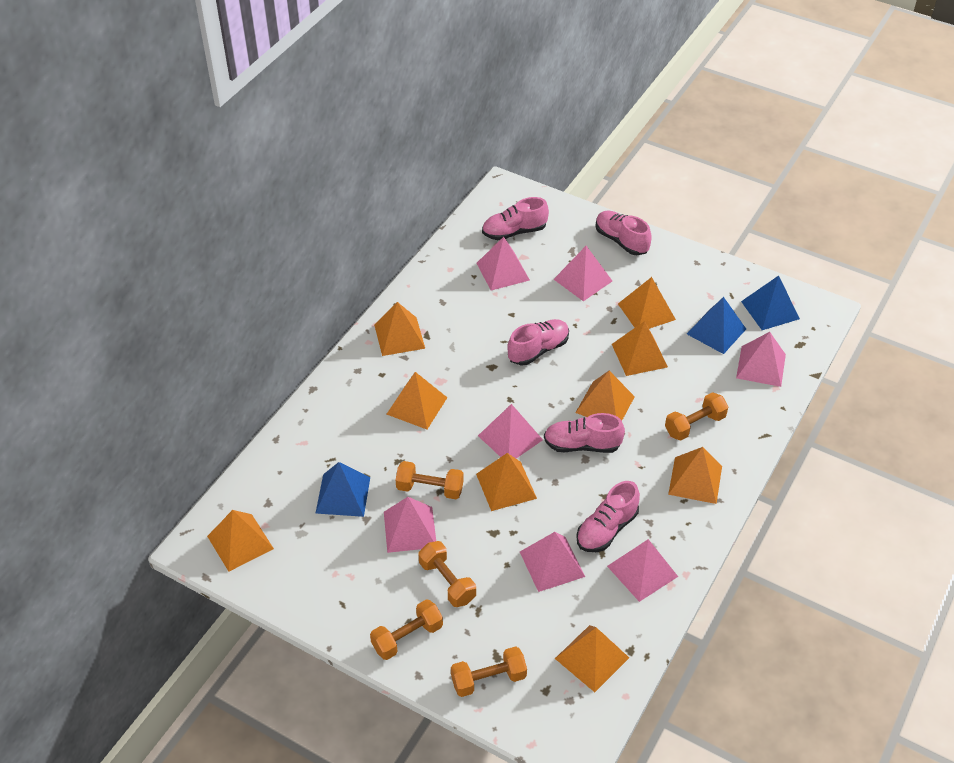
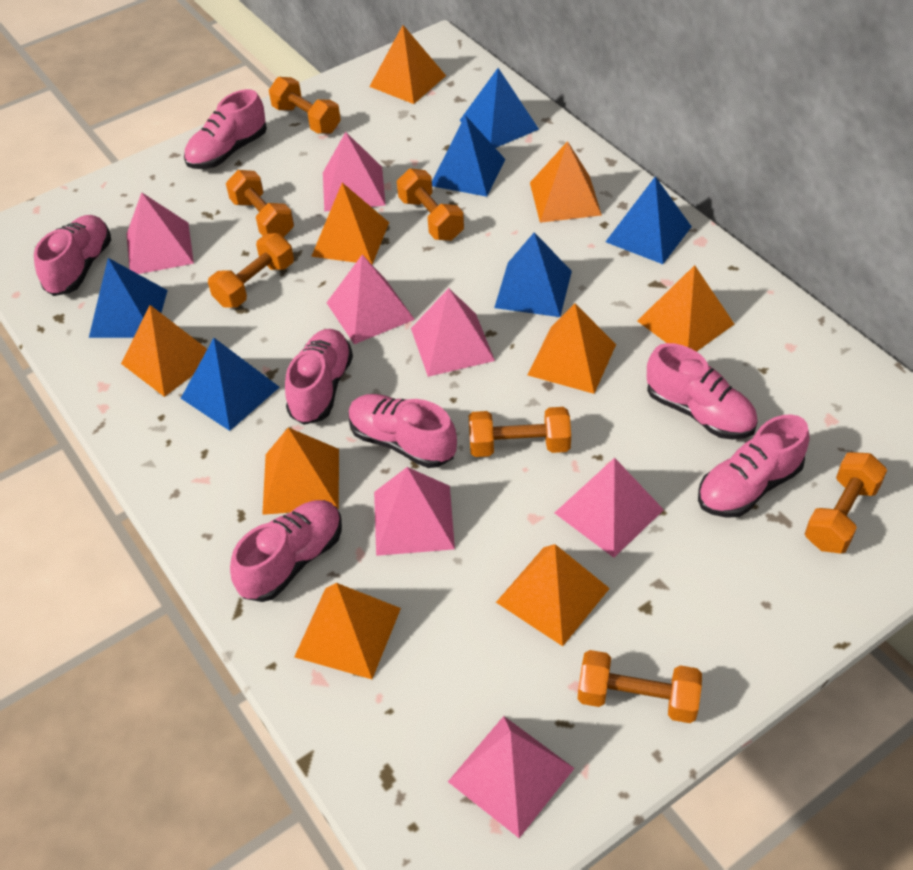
blue pyramid: 3 -> 6
orange dumbbell: 5 -> 7
pink shoe: 5 -> 7

